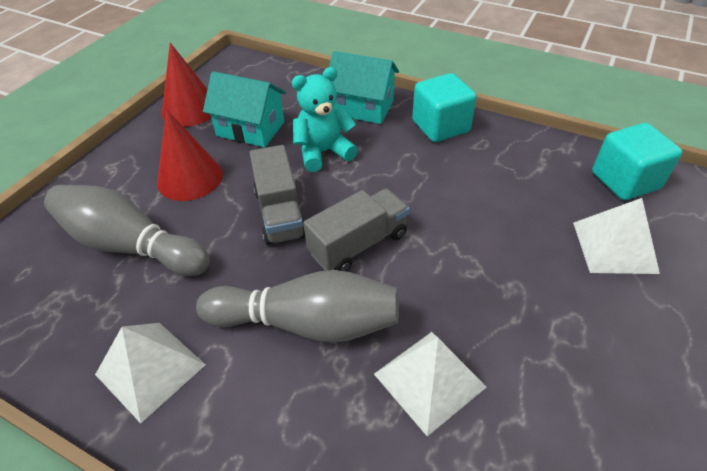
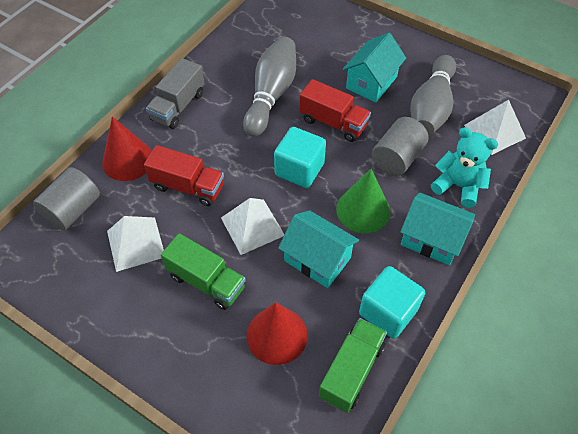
green cone: 0 -> 1
green truck: 0 -> 2
grey cylinder: 0 -> 2
grey truck: 2 -> 1
red truck: 0 -> 2
turquoise house: 2 -> 3

